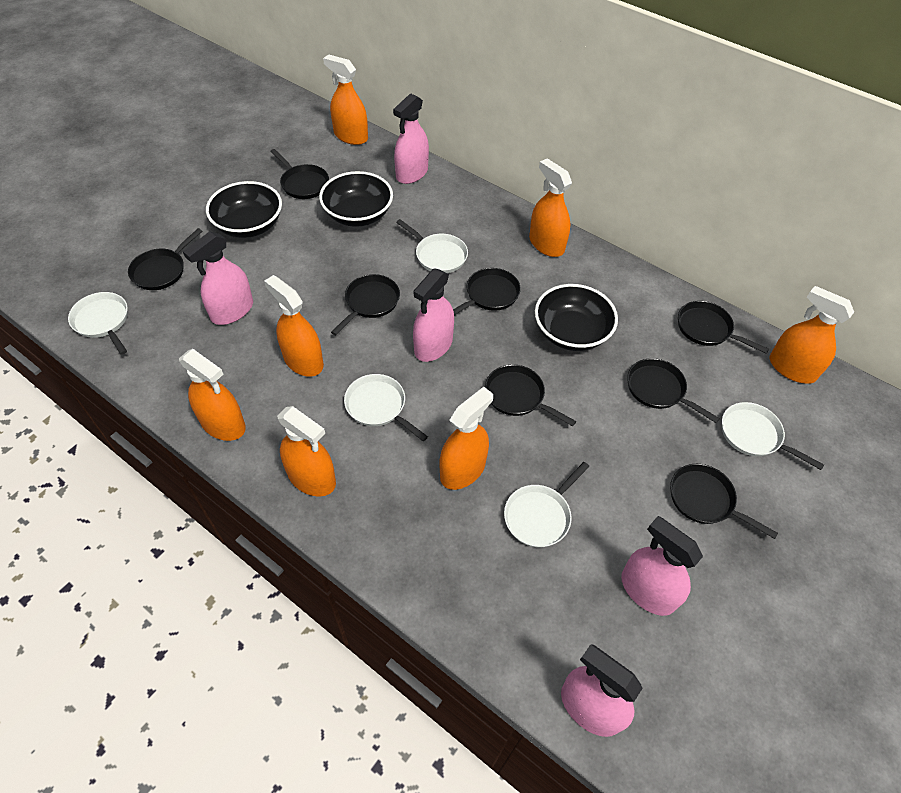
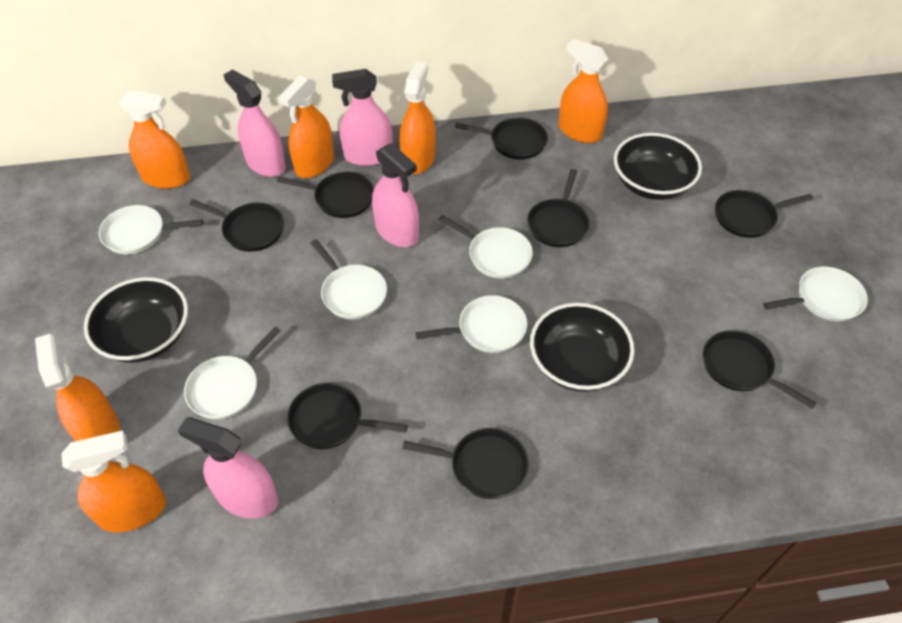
orange spray bottle: 7 -> 6
pink spray bottle: 5 -> 4
white pan: 5 -> 6

